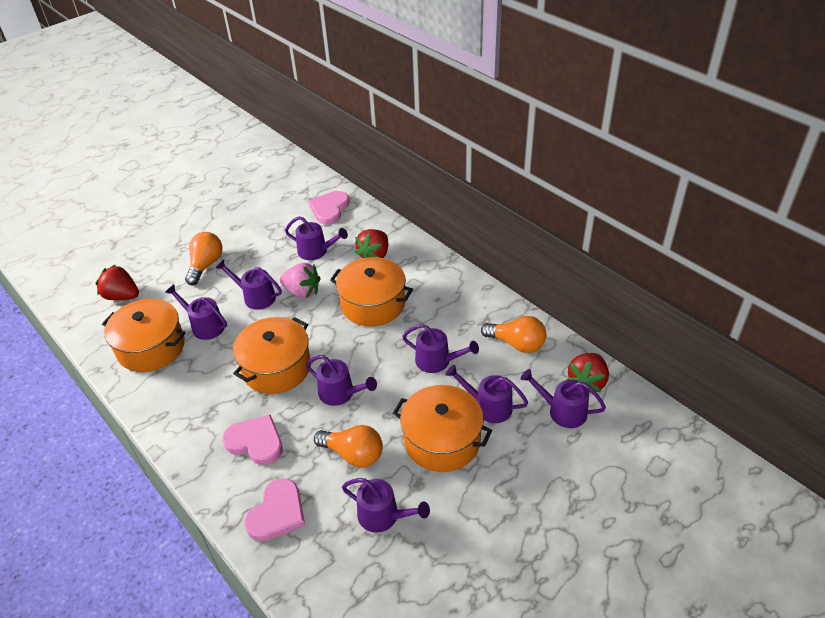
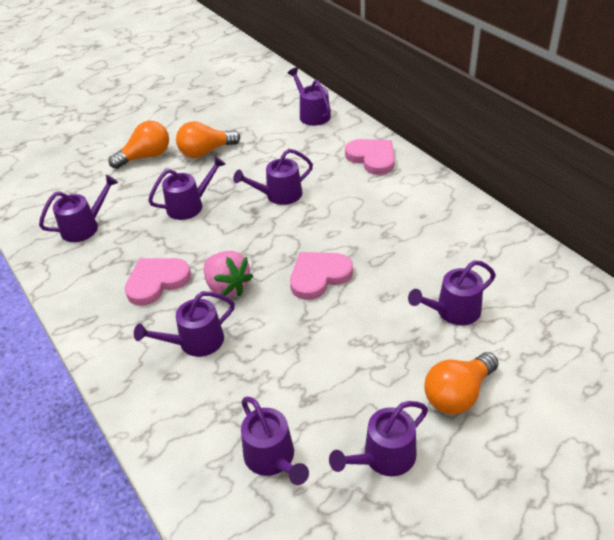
orange pot: 4 -> 0
red strawberry: 3 -> 0

